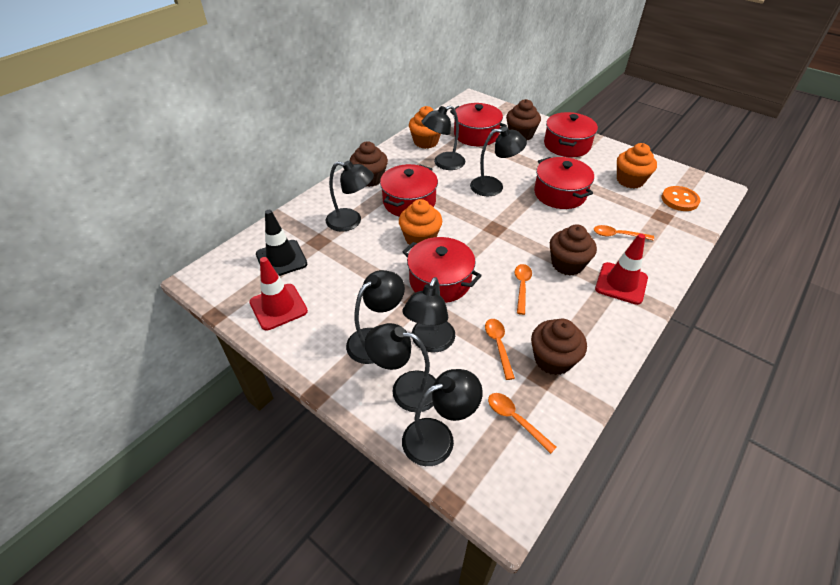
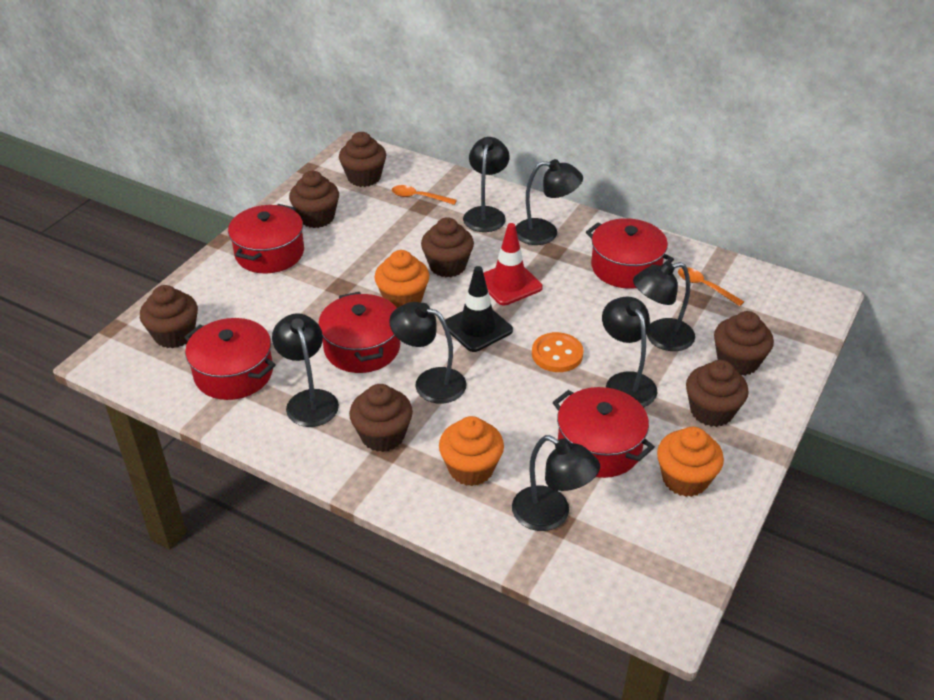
brown cupcake: 4 -> 7
orange spoon: 4 -> 2
red traffic cone: 2 -> 1

